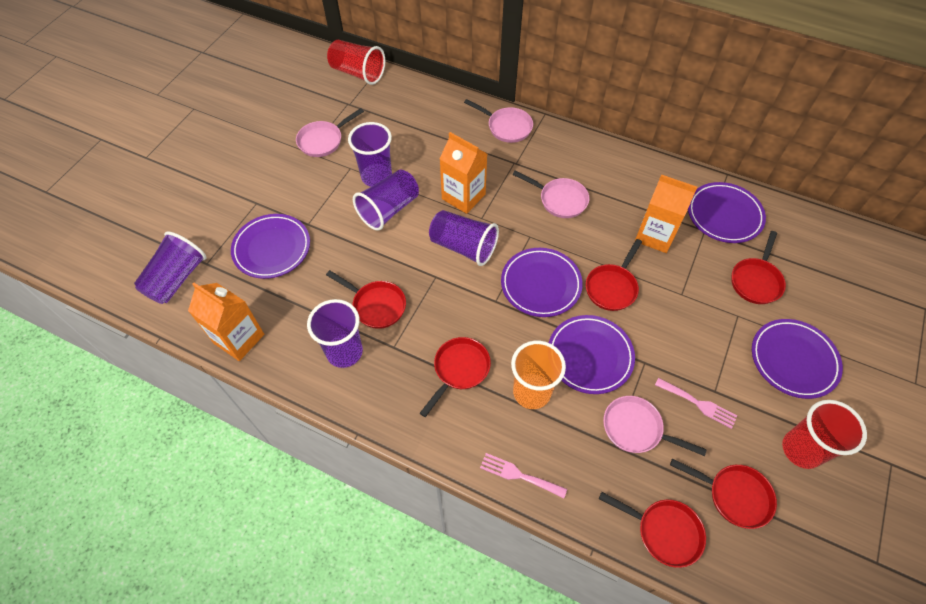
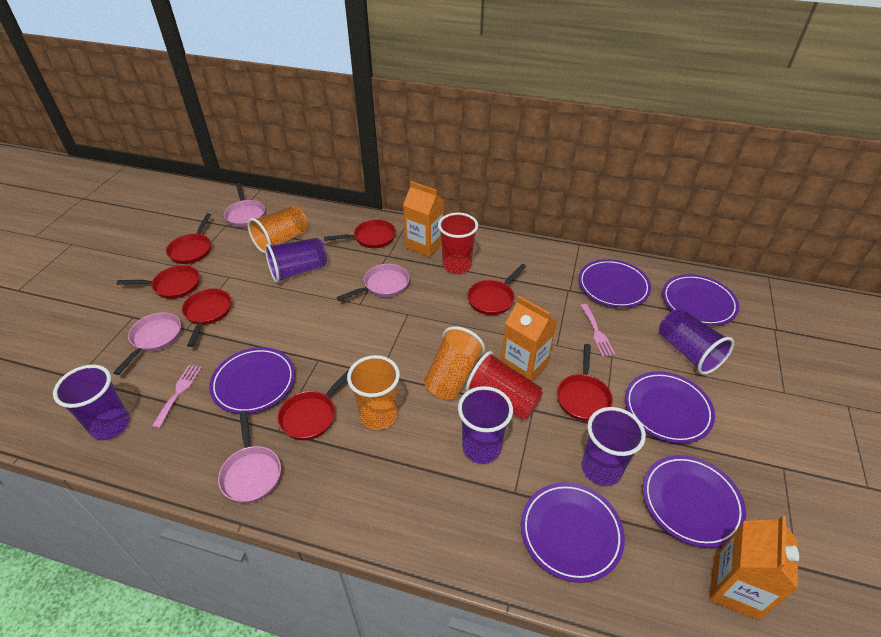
orange cup: 1 -> 3
purple plate: 5 -> 6
red pan: 6 -> 7

